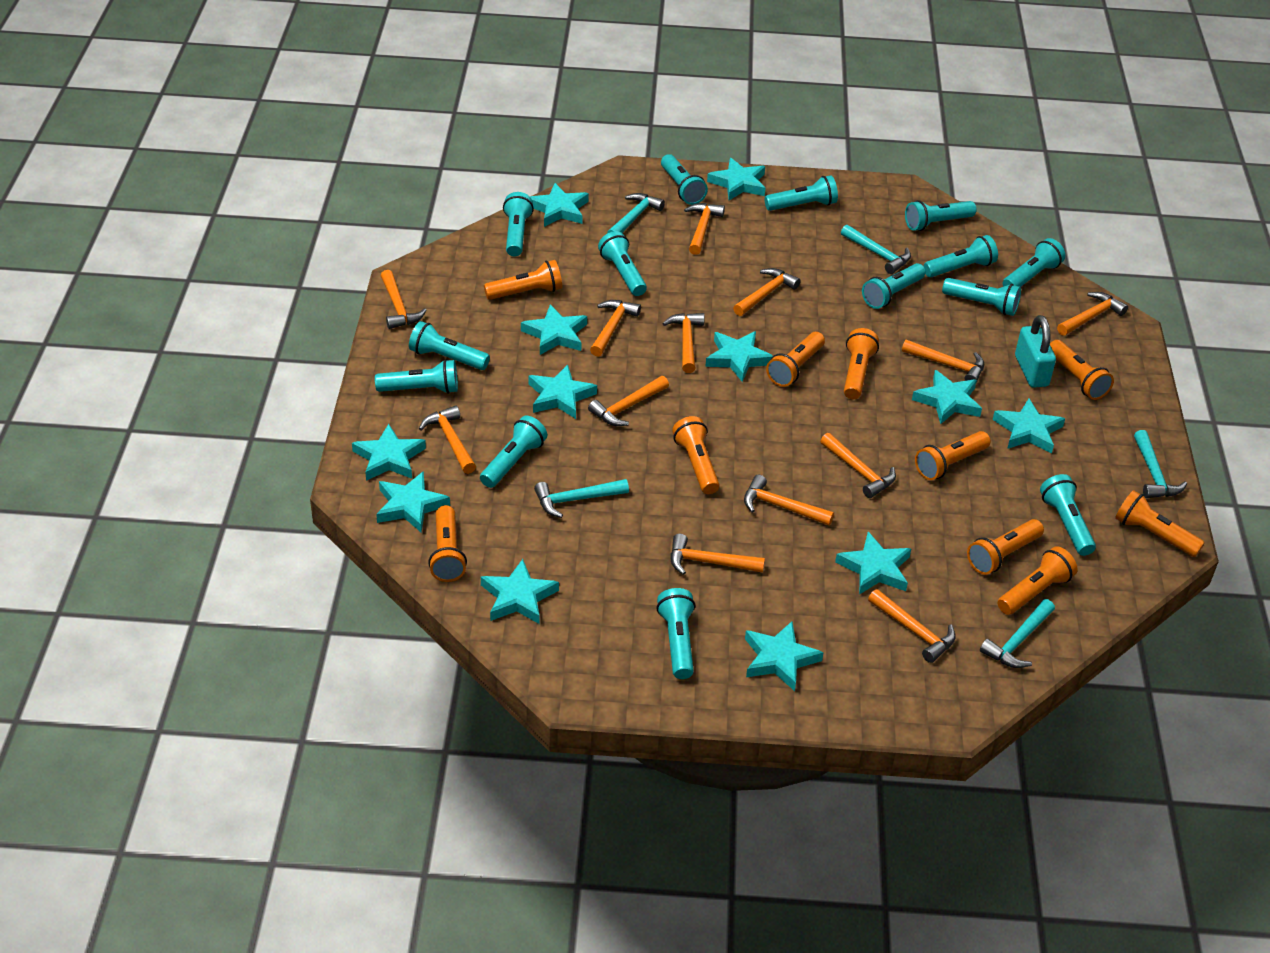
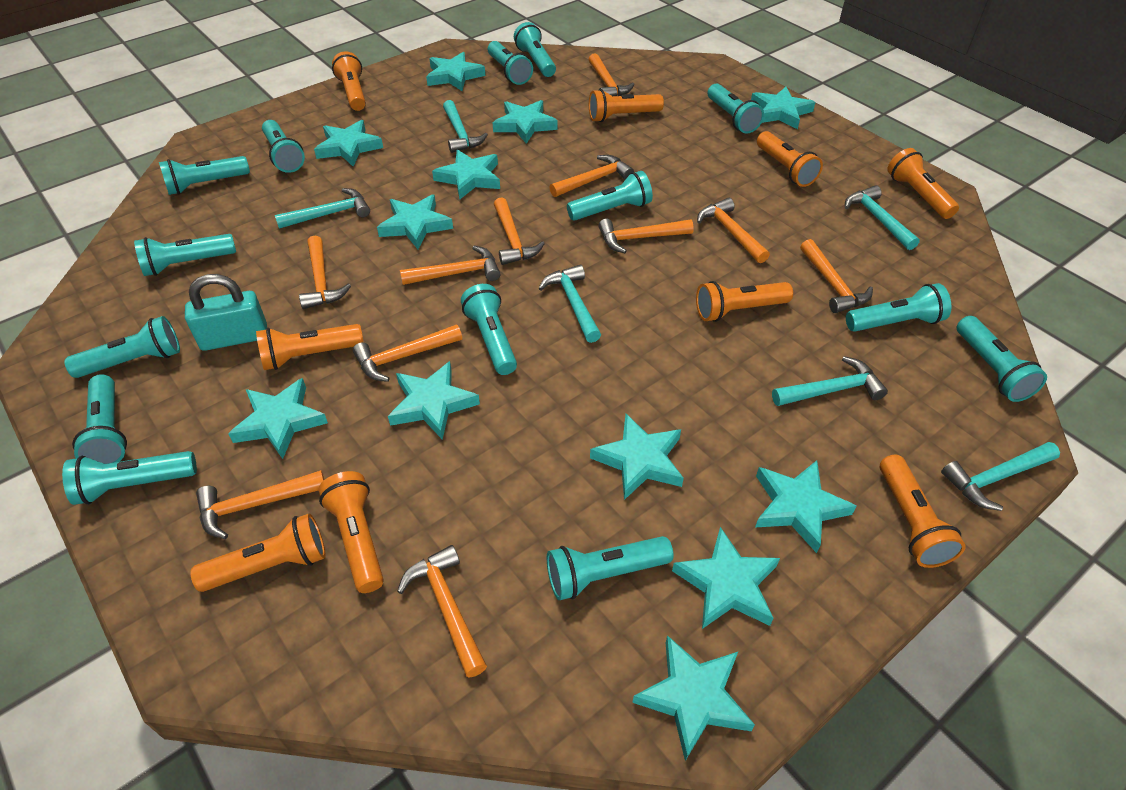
orange flashlight: 10 -> 9
orange hammer: 13 -> 11
turquoise hammer: 5 -> 6

